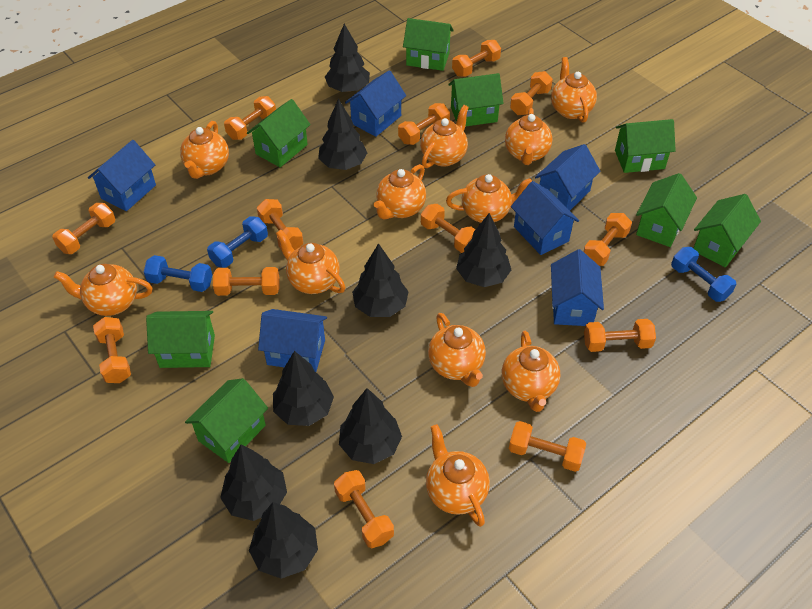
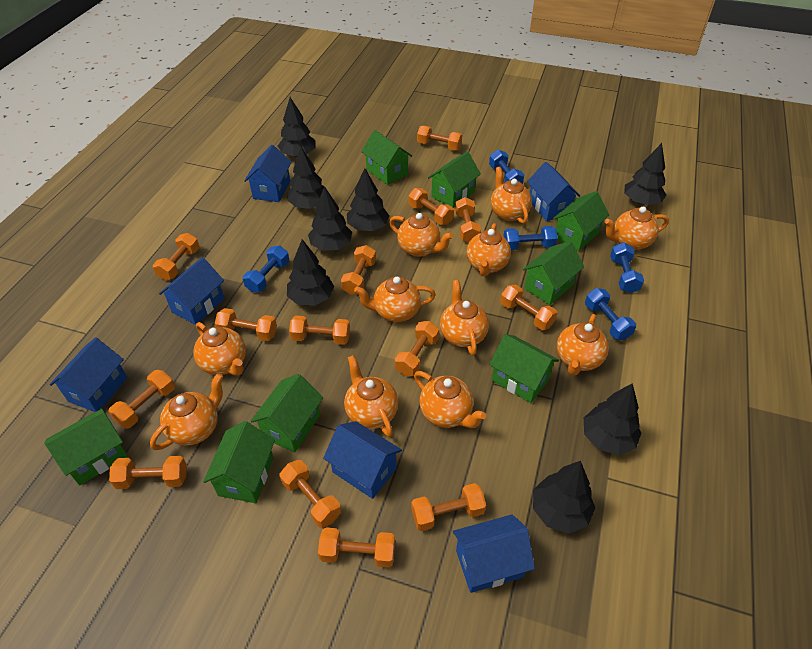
blue dumbbell: 3 -> 5
orange dumbbell: 13 -> 14

